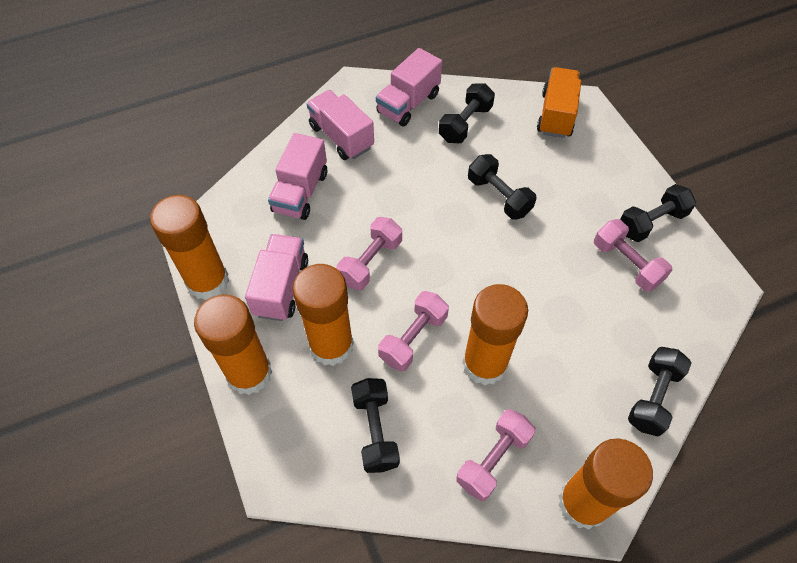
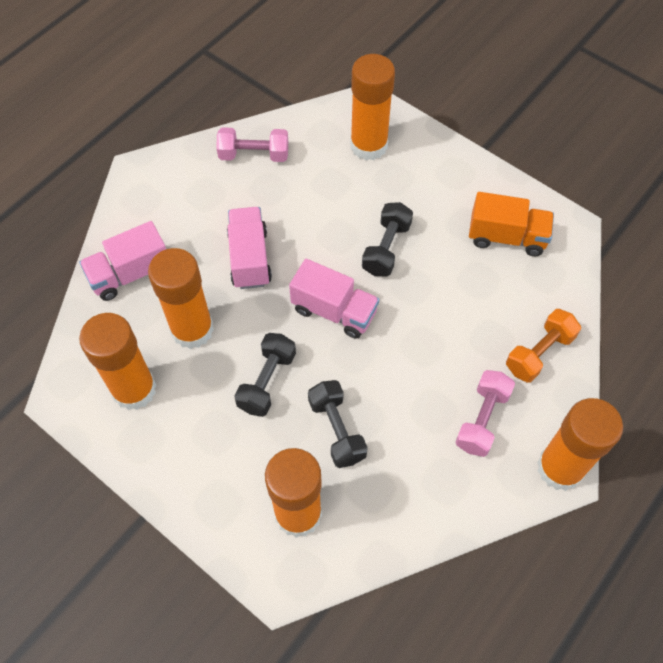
black dumbbell: 5 -> 3
orange dumbbell: 0 -> 1
pink dumbbell: 4 -> 2
pink truck: 4 -> 3

